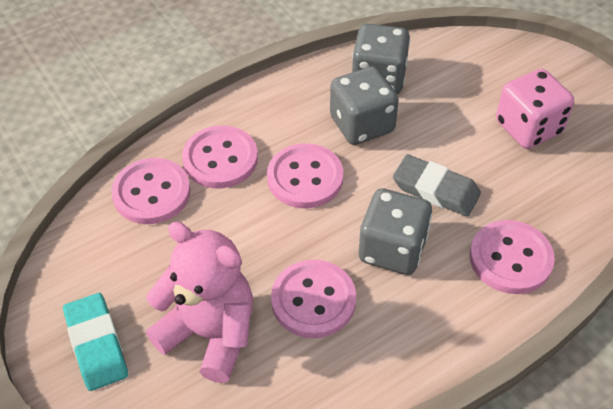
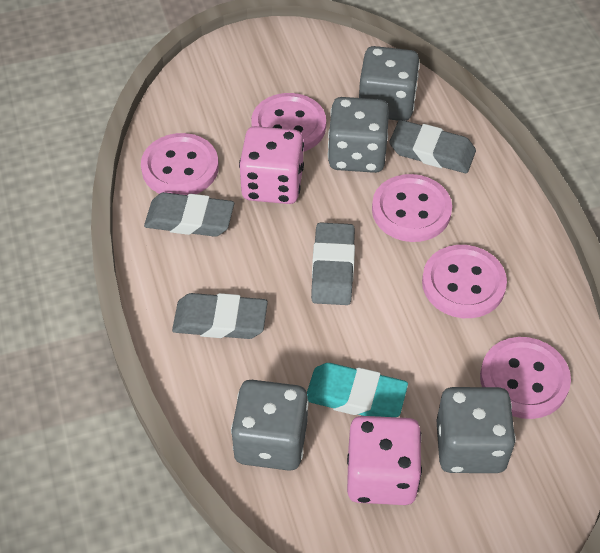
grey dice: 3 -> 4
grey eraser: 1 -> 4
pink dice: 1 -> 2
pink teddy bear: 1 -> 0

